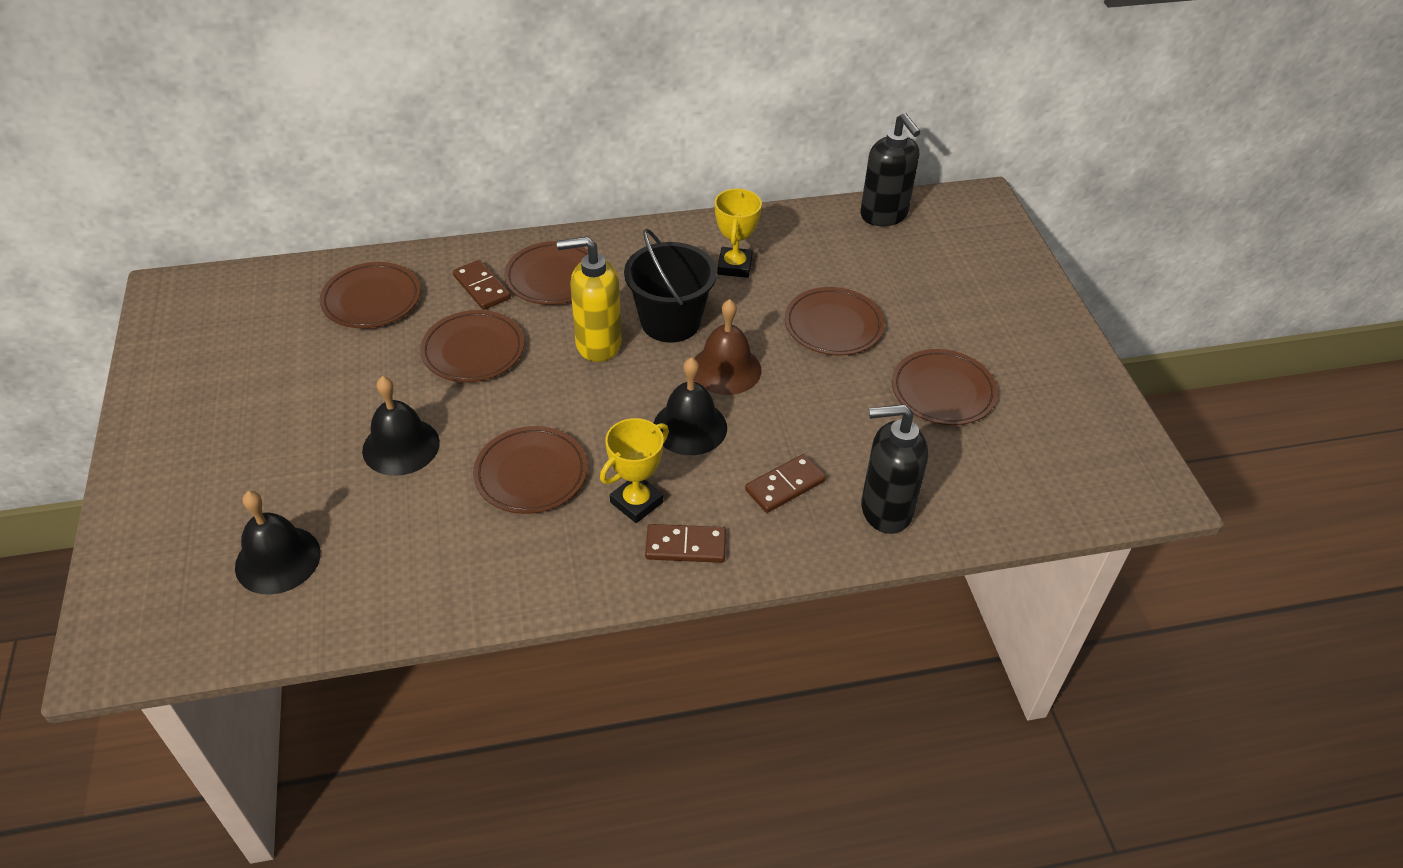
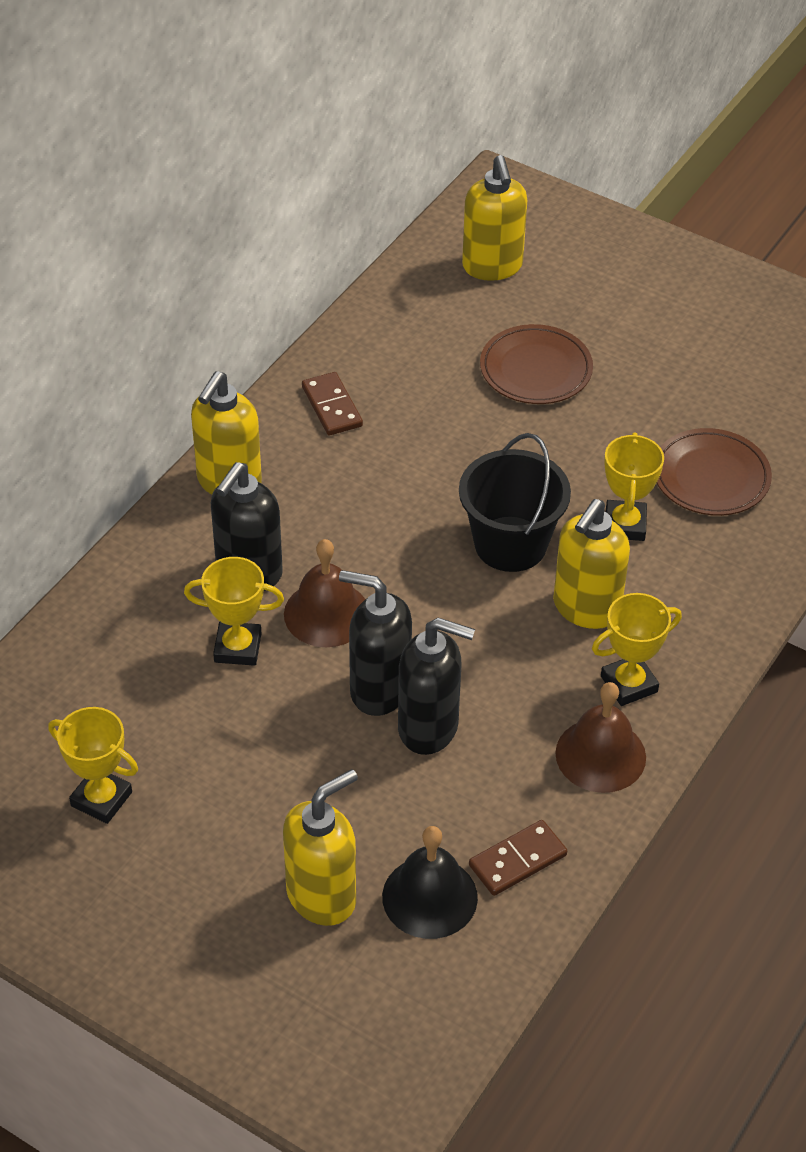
black bell: 3 -> 1
black soap dispenser: 2 -> 3
brown bell: 1 -> 2
brown domino: 3 -> 2
brown plate: 6 -> 2
yellow soap dispenser: 1 -> 4
yellow trophy: 2 -> 4

